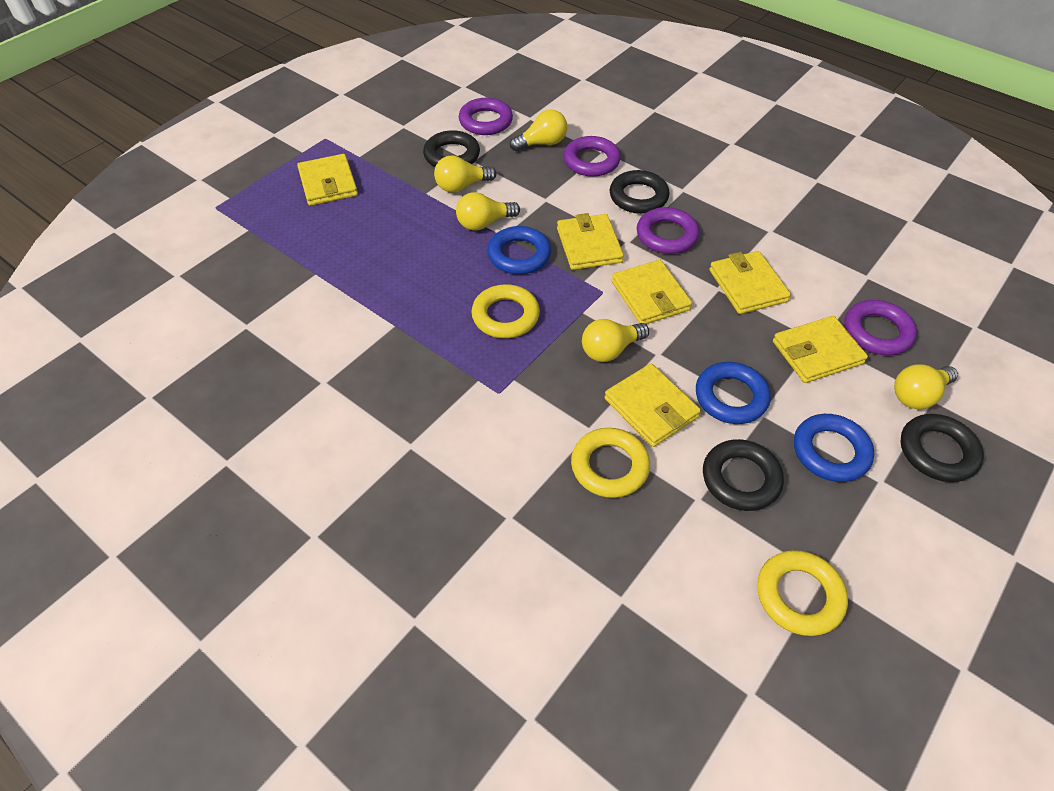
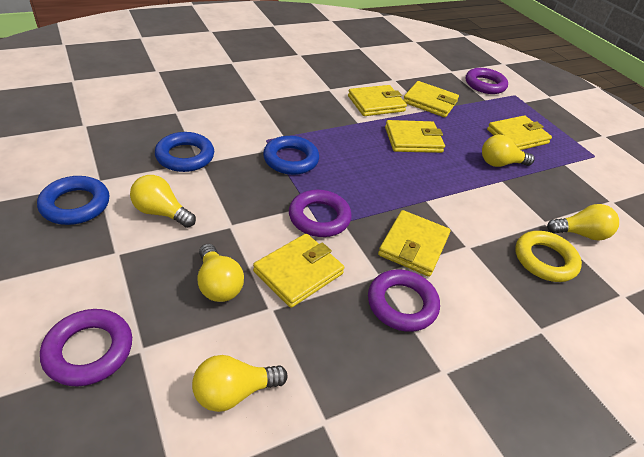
black ring: 4 -> 0
yellow ring: 3 -> 1

